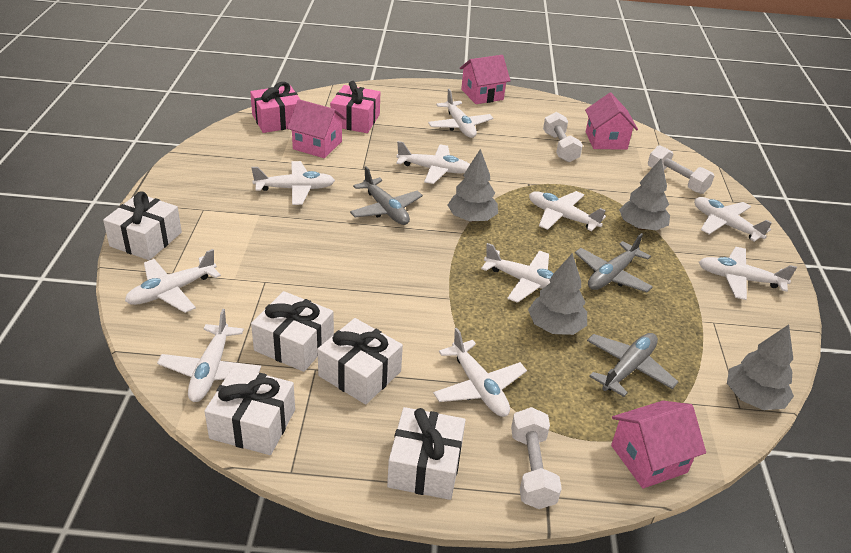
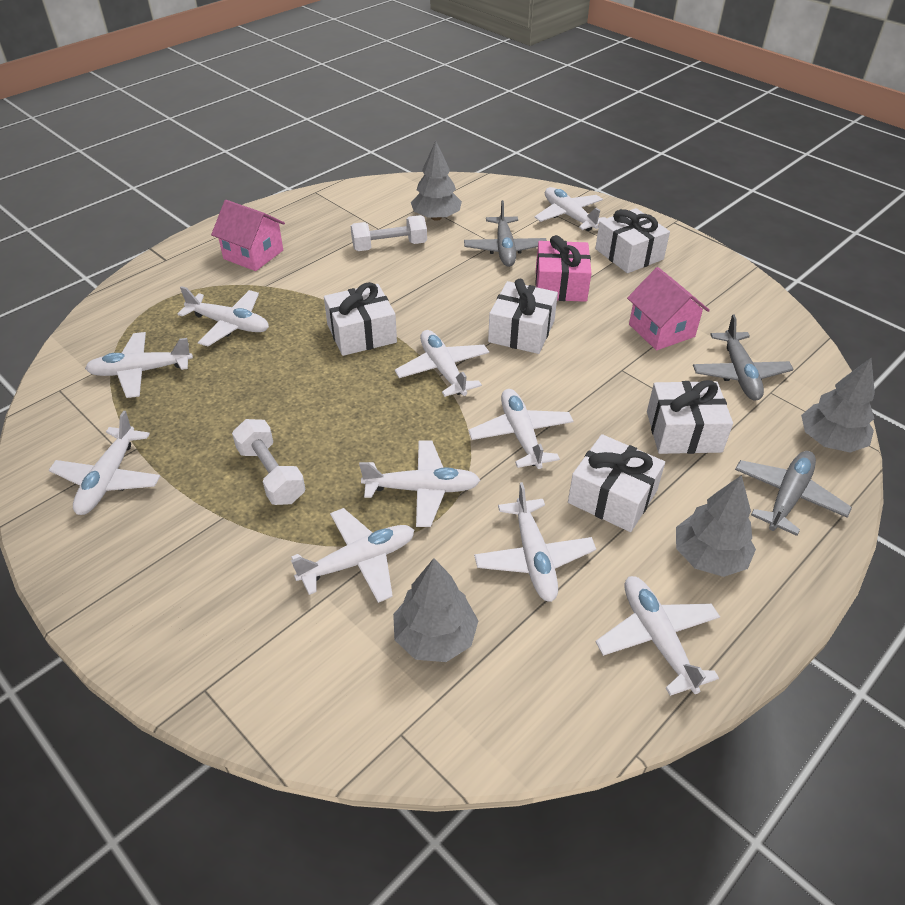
pink gift: 2 -> 1
pink house: 4 -> 2
white dumbbell: 3 -> 2

